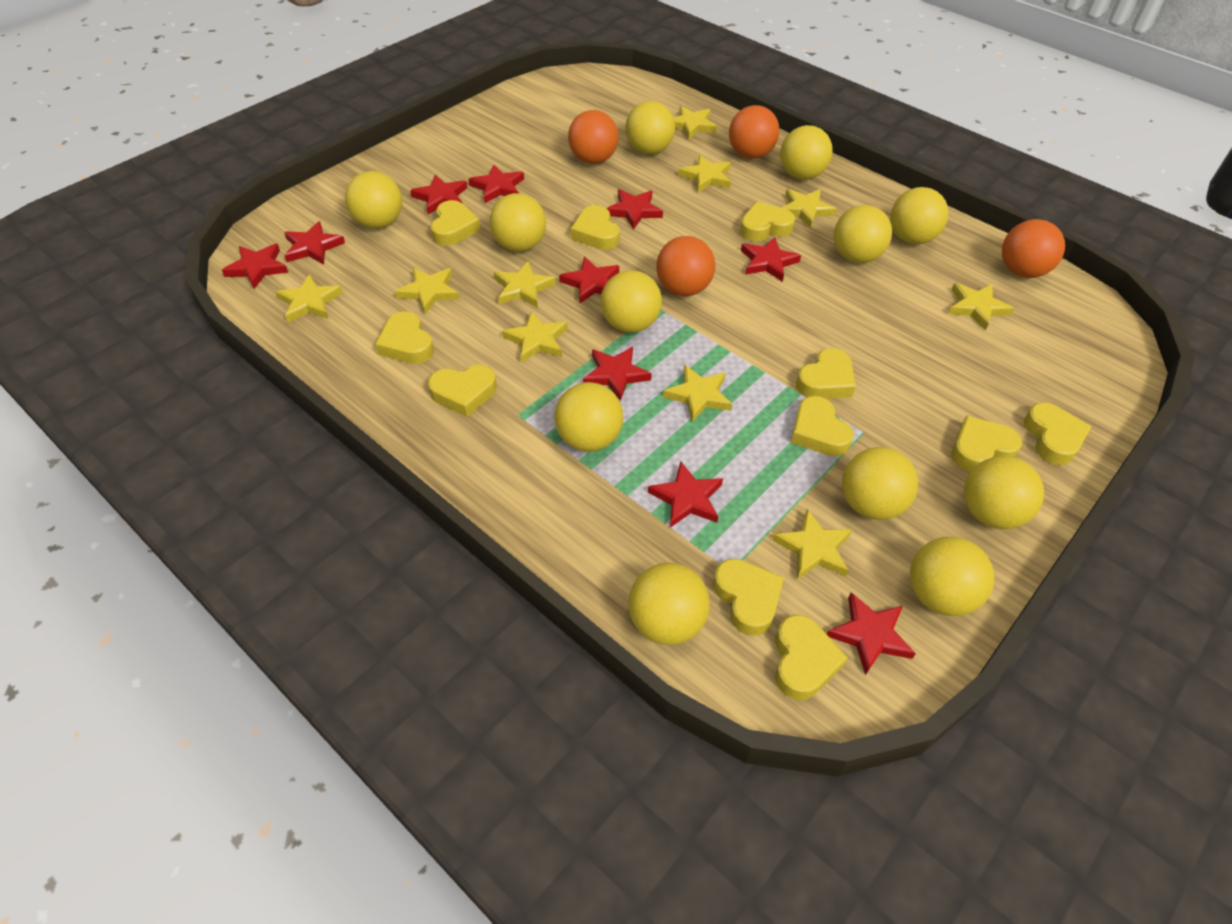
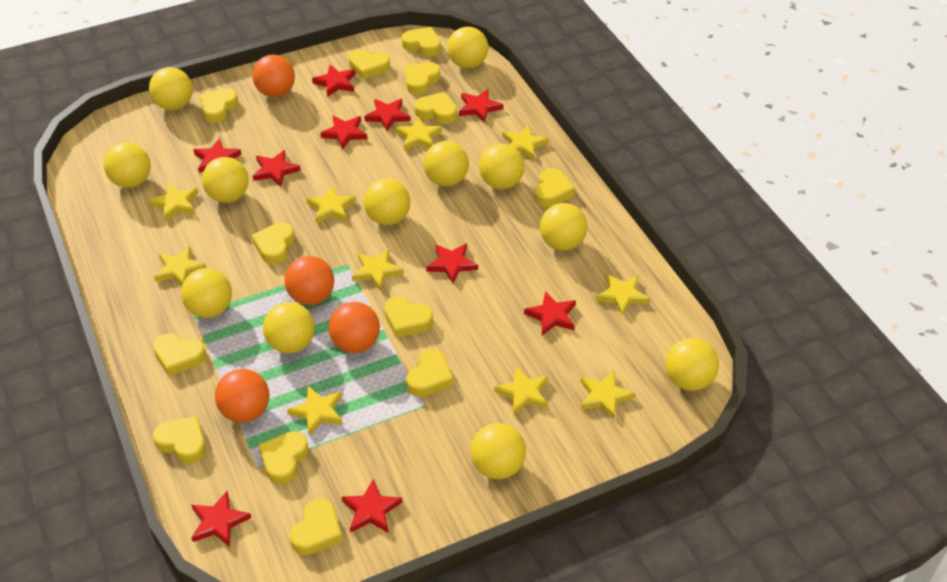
yellow heart: 11 -> 13

